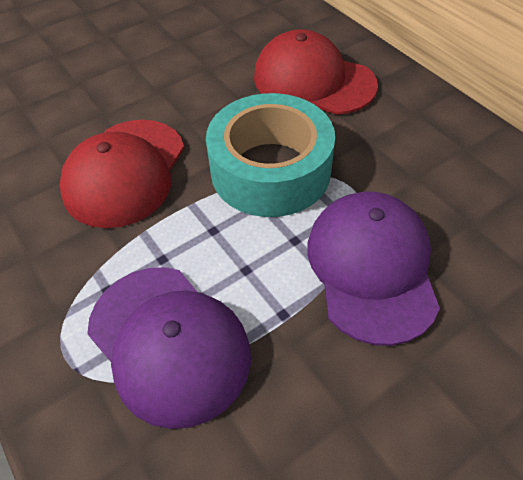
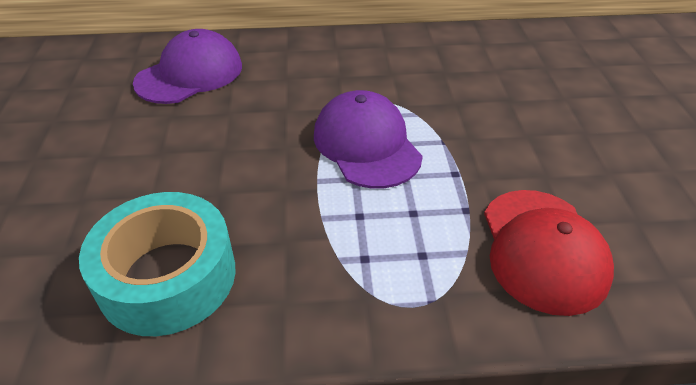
red cap: 2 -> 1

